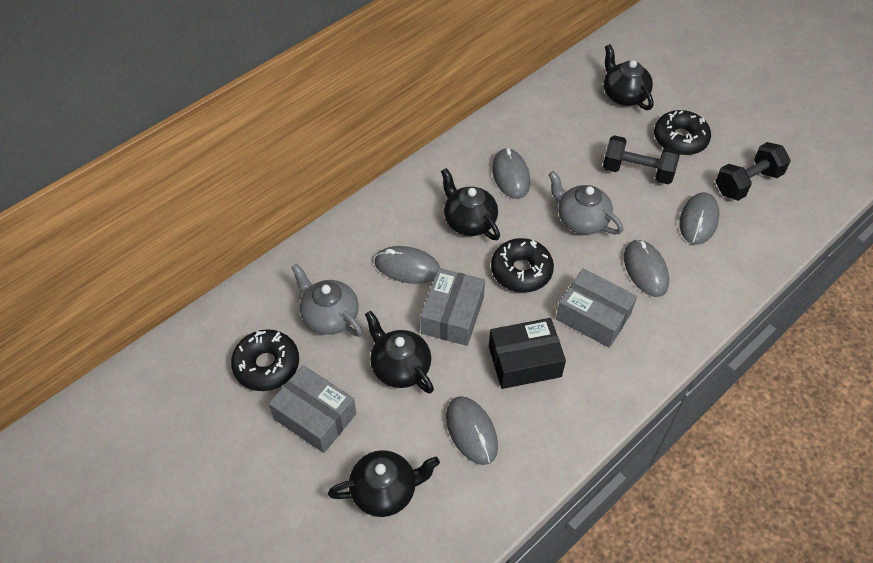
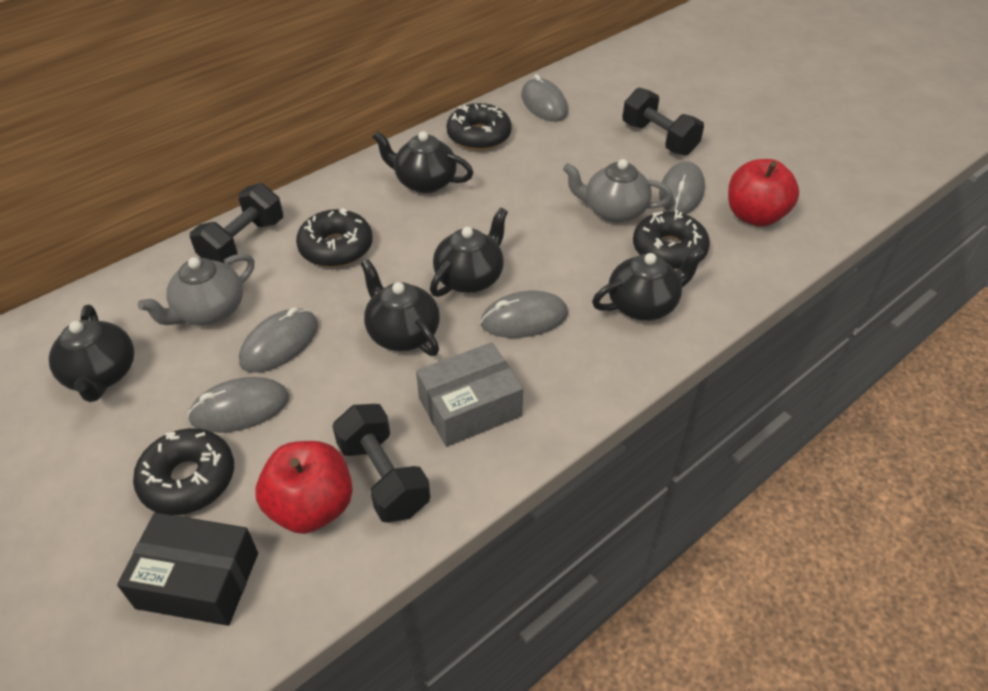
black donut: 3 -> 4
black dumbbell: 2 -> 3
black teapot: 4 -> 5
grey box: 3 -> 1
red apple: 0 -> 2

